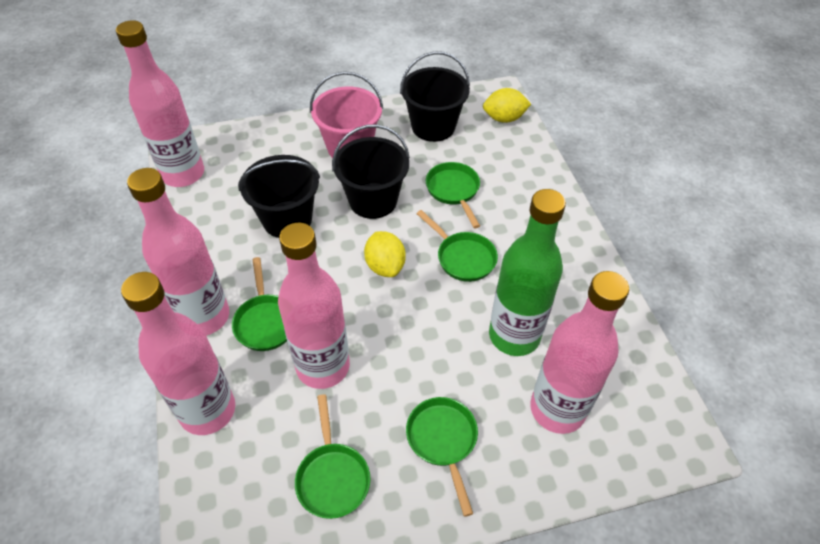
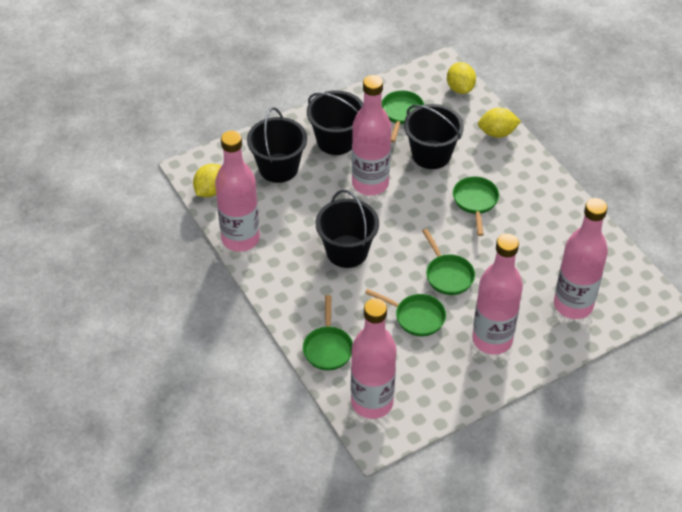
black bucket: 3 -> 4
green bottle: 1 -> 0
pink bucket: 1 -> 0
yellow lemon: 2 -> 3

